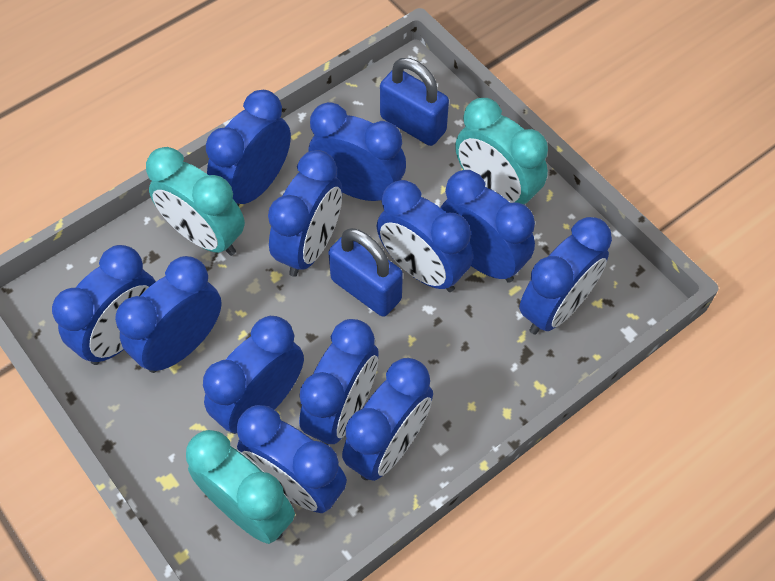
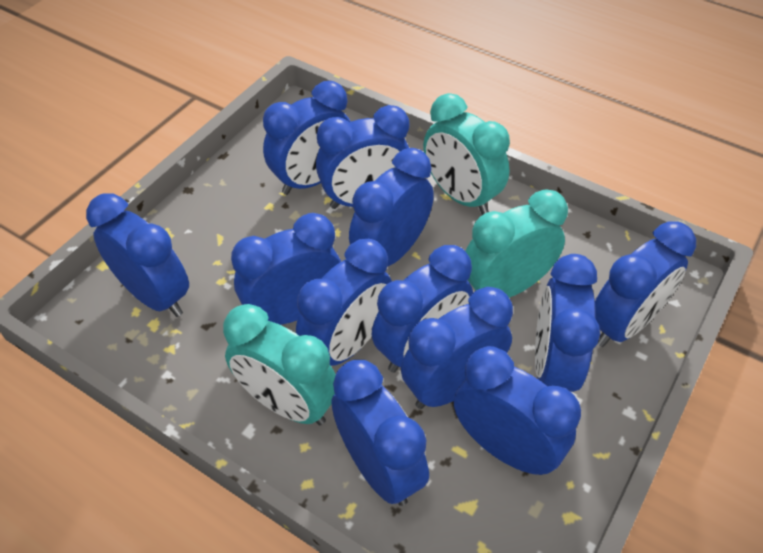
blue padlock: 2 -> 0

